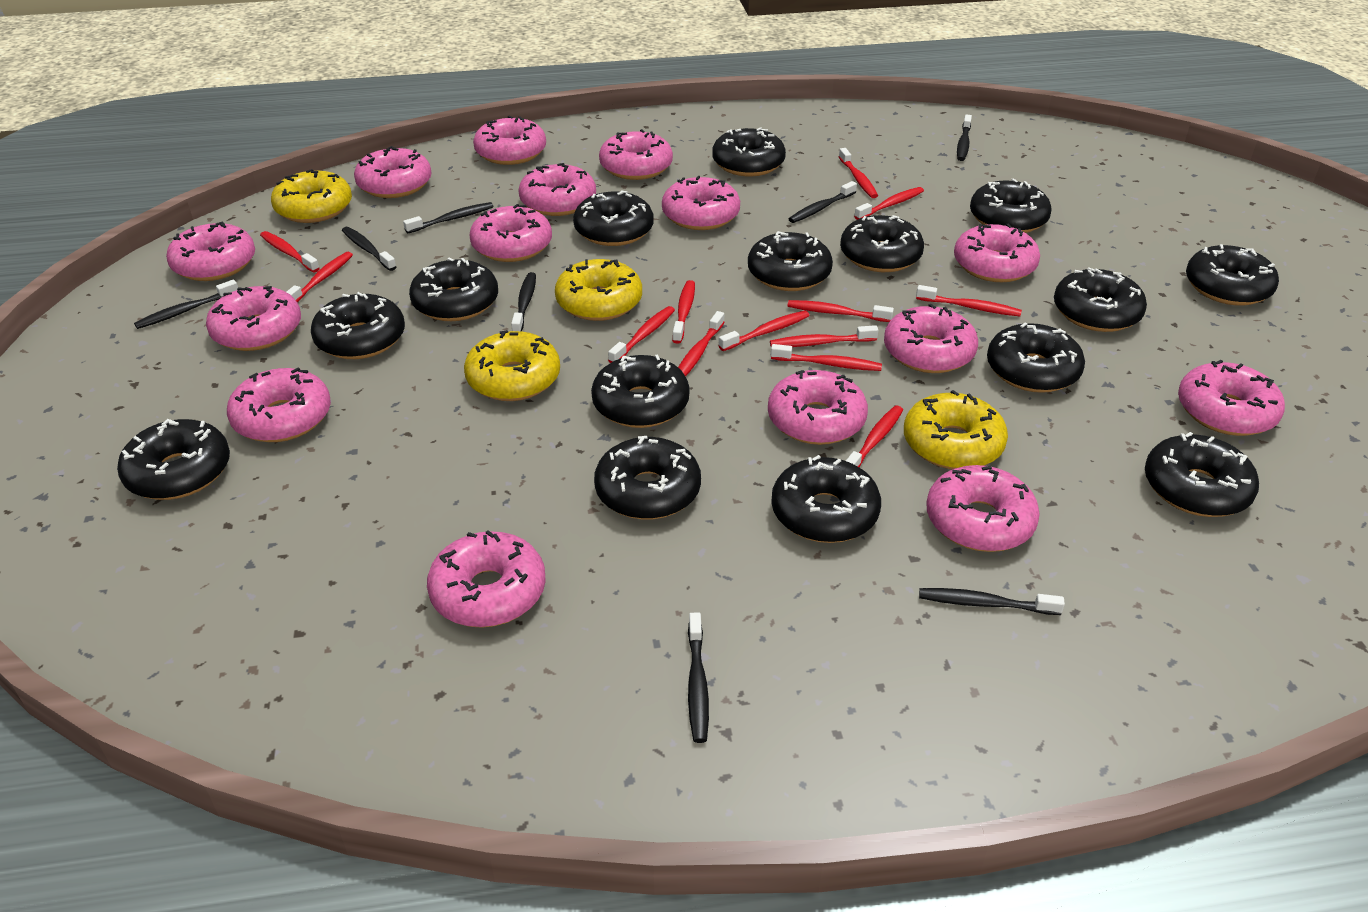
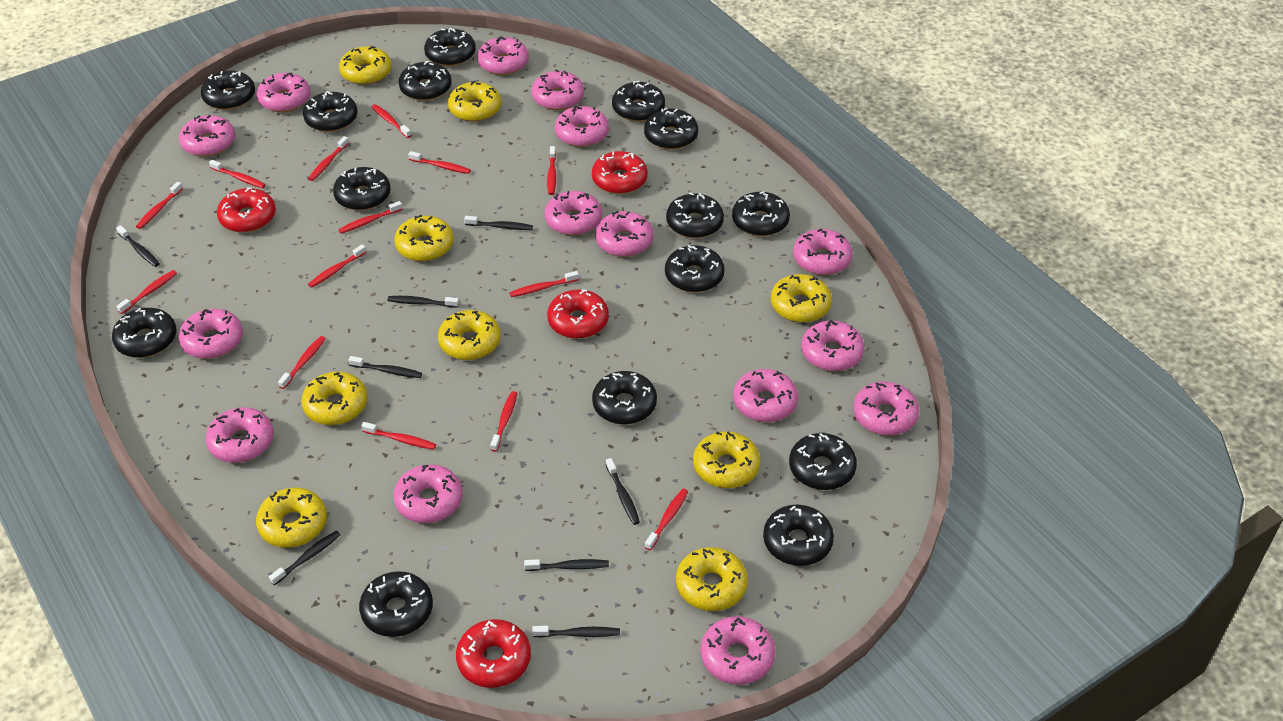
red donut: 0 -> 4
red toothbrush: 13 -> 14
yellow donut: 4 -> 9

